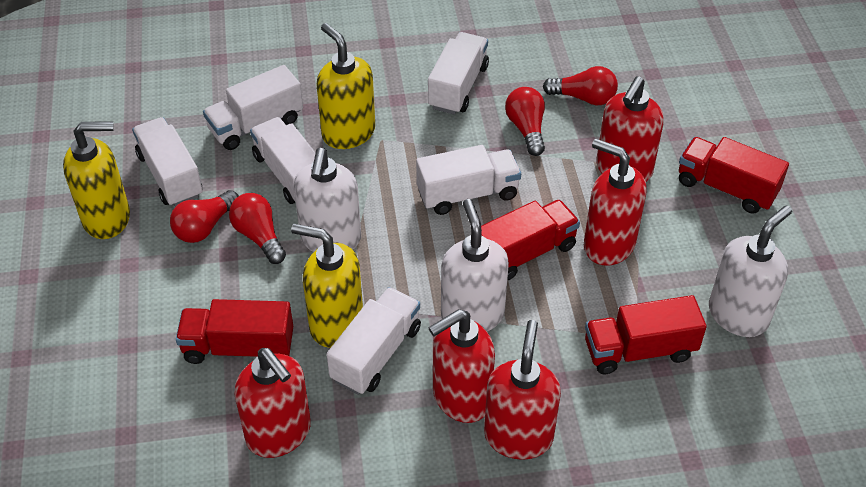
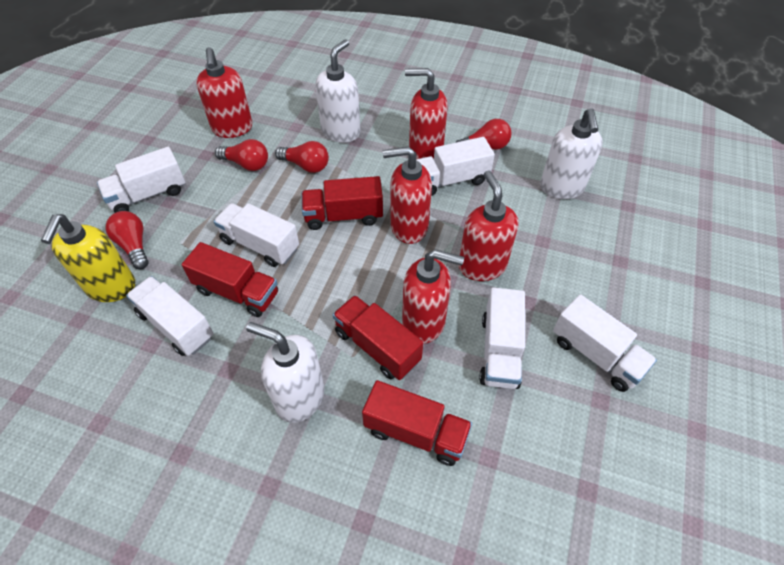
yellow soap dispenser: 3 -> 1

